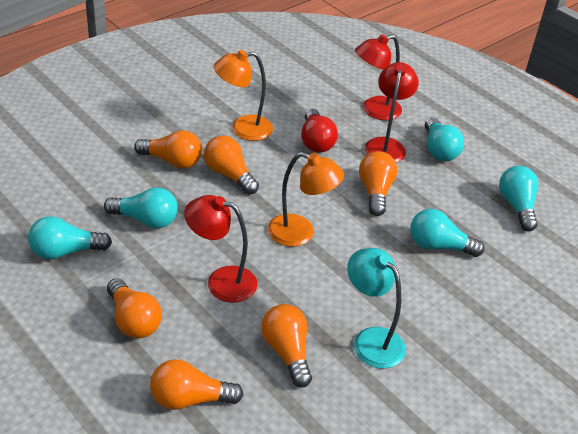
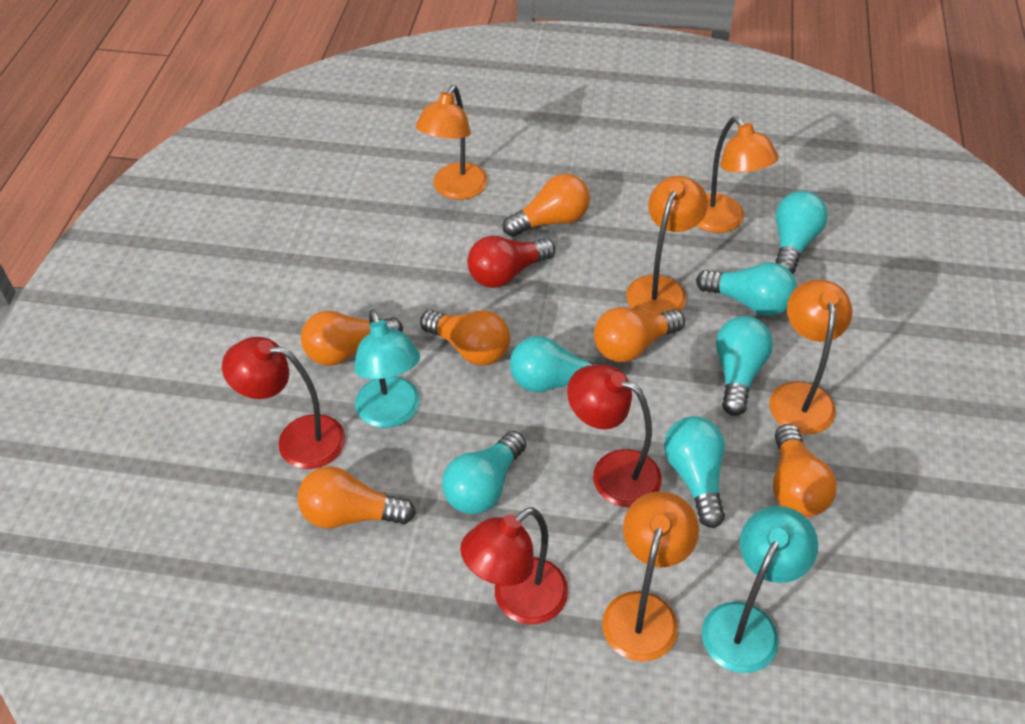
orange lamp: 2 -> 5
turquoise lamp: 1 -> 2
turquoise light bulb: 5 -> 6

